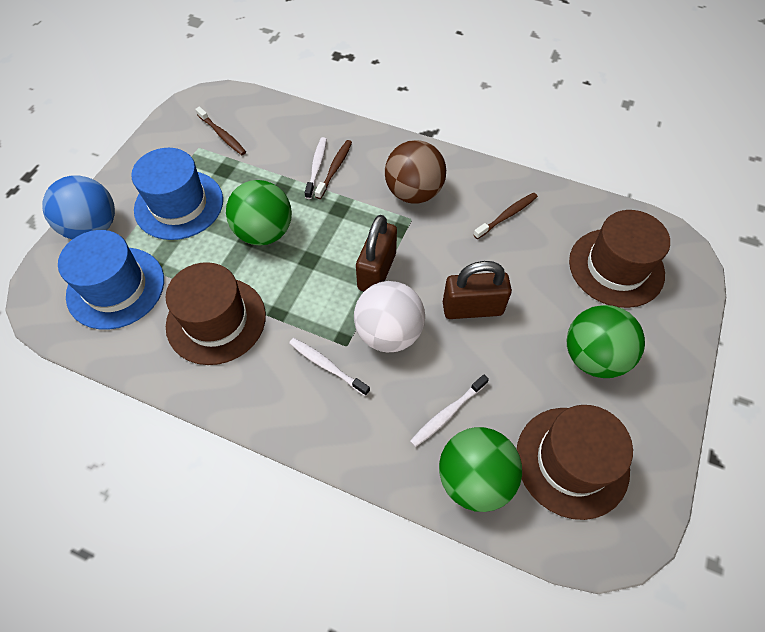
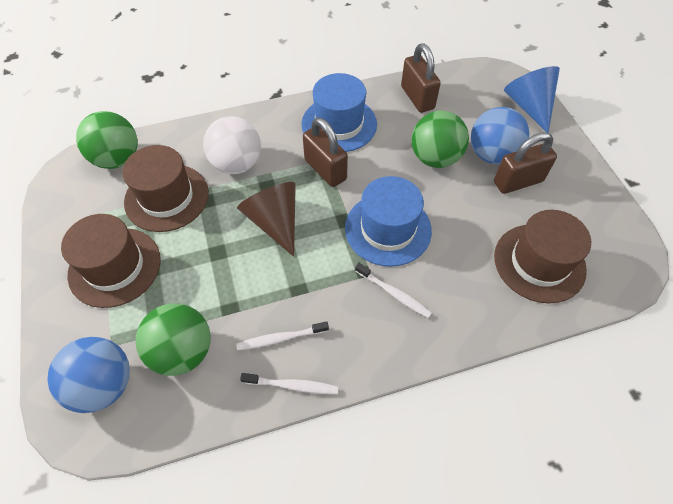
blue ball: 1 -> 2
blue cone: 0 -> 1
brown ball: 1 -> 0
brown cone: 0 -> 1
brown padlock: 2 -> 3
brown toothbrush: 3 -> 0

